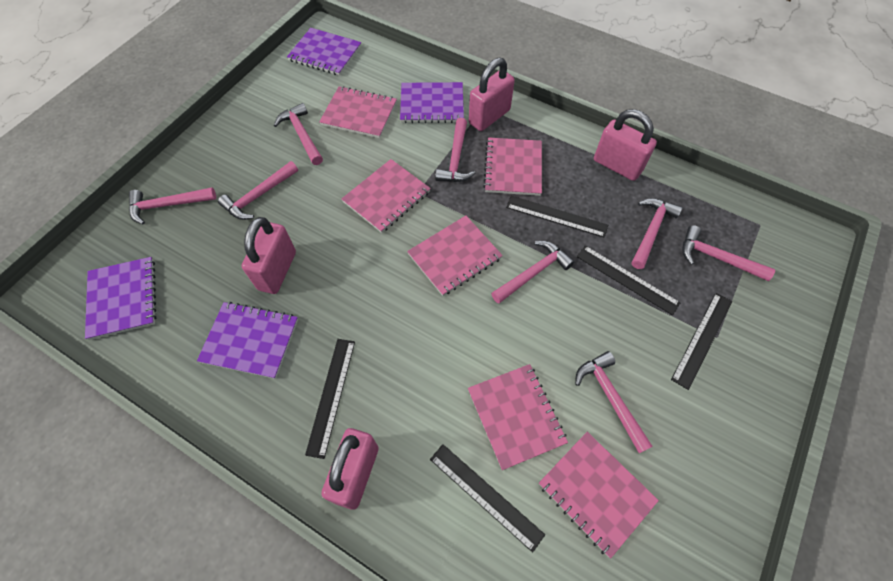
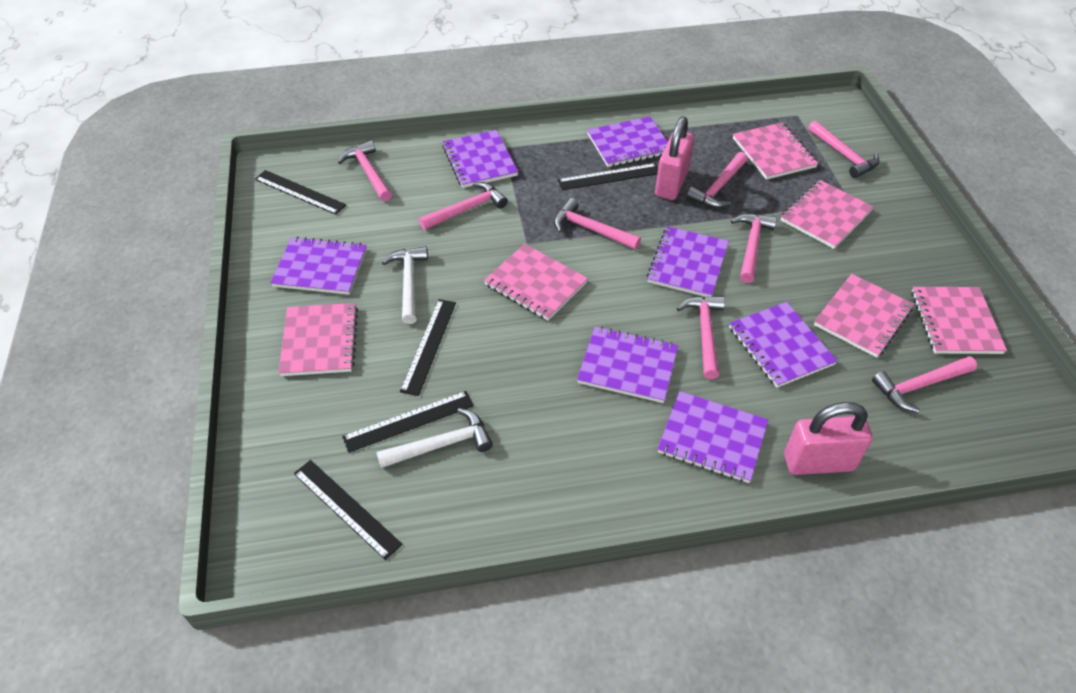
pink padlock: 4 -> 2
purple notebook: 4 -> 7
white hammer: 0 -> 2

